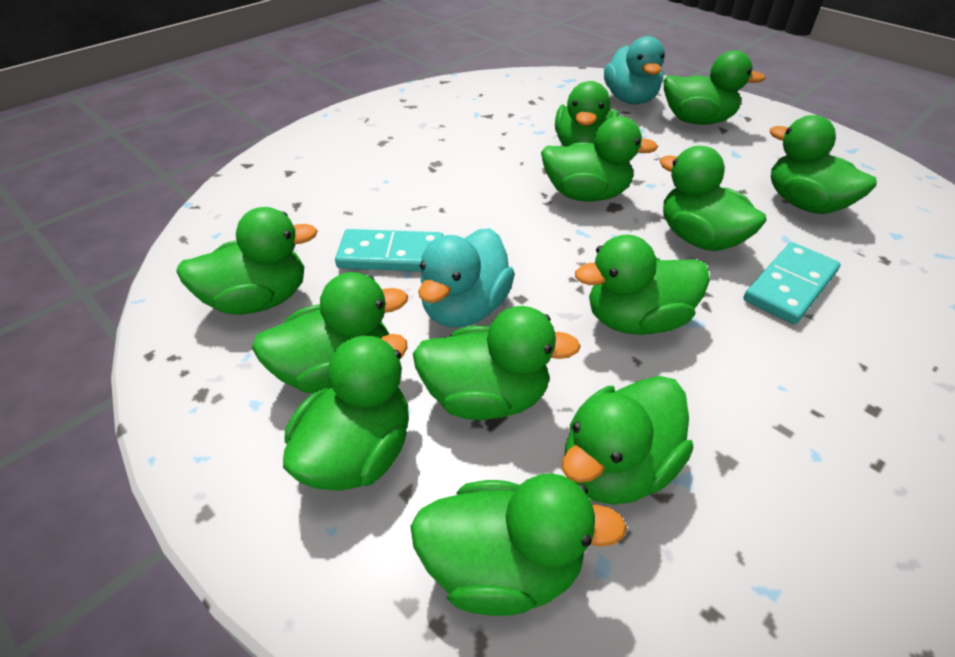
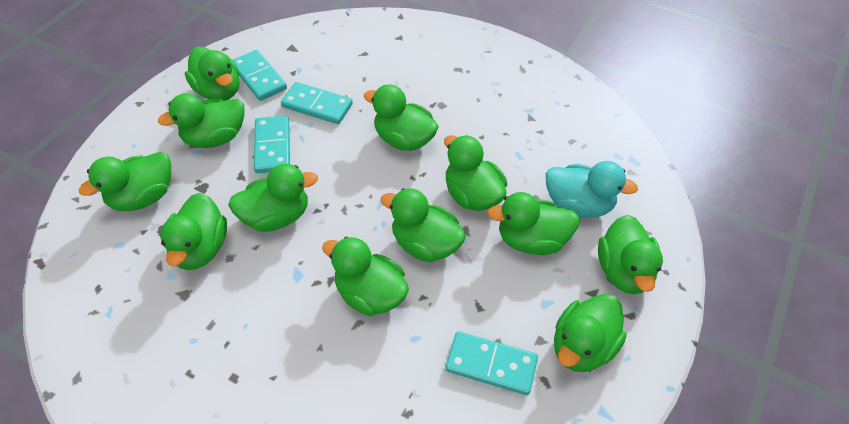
turquoise domino: 2 -> 4
turquoise duck: 2 -> 1

